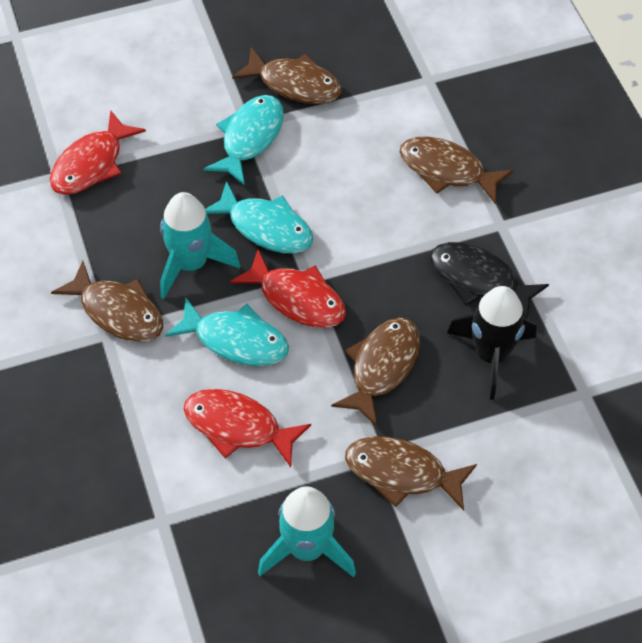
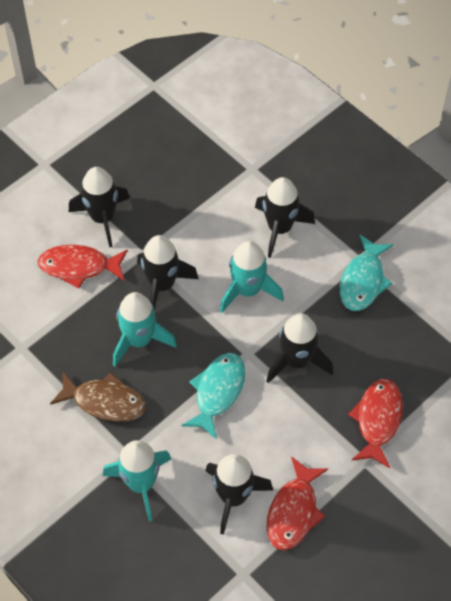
black fish: 1 -> 0
black rocket: 1 -> 5
brown fish: 5 -> 1
turquoise fish: 3 -> 2
turquoise rocket: 2 -> 3

